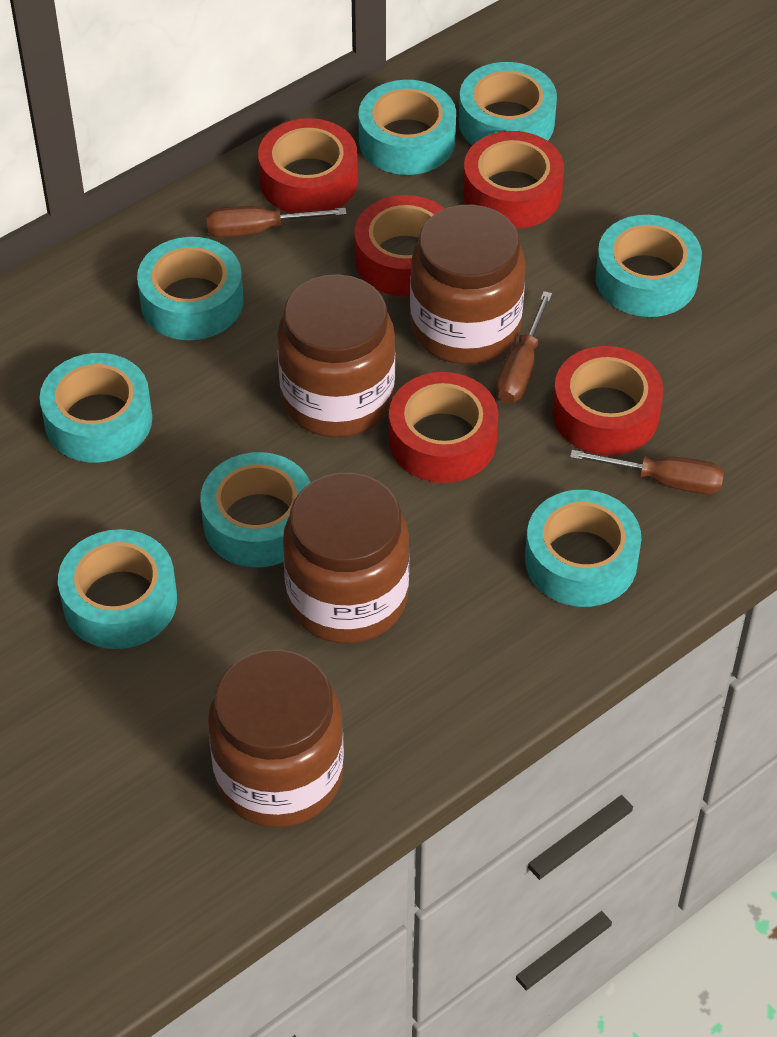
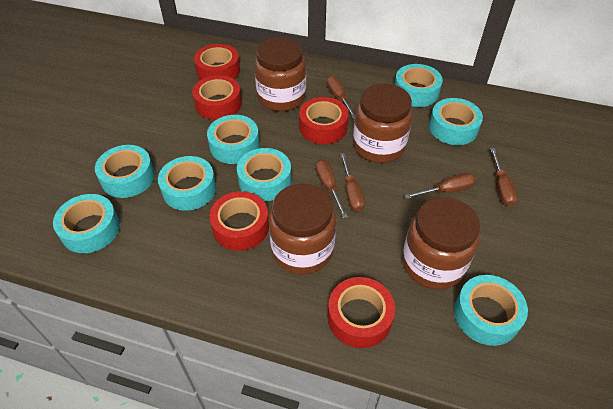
brown screwdriver: 3 -> 5

